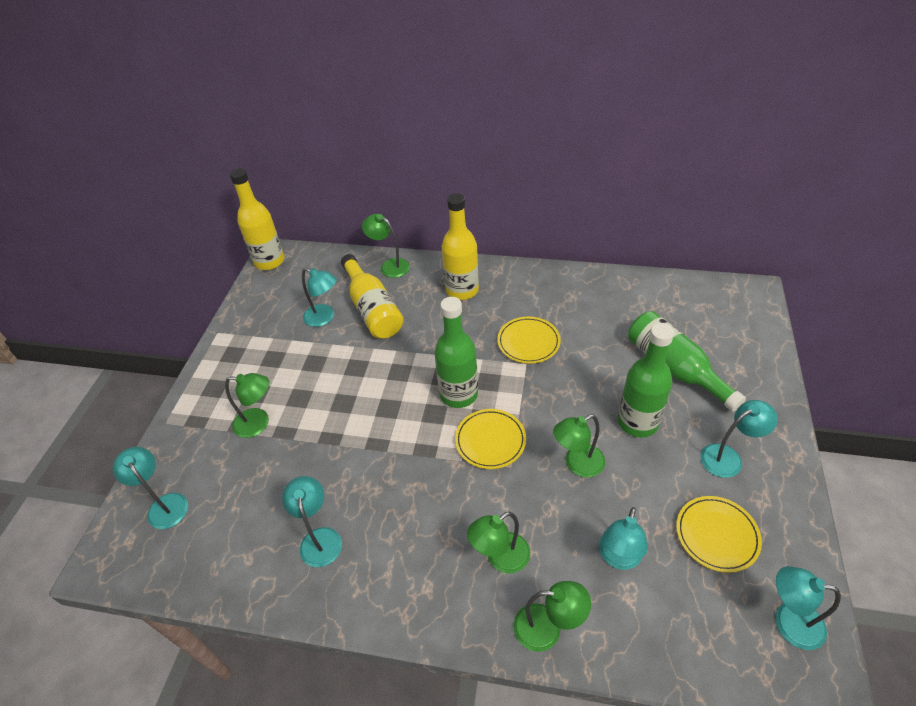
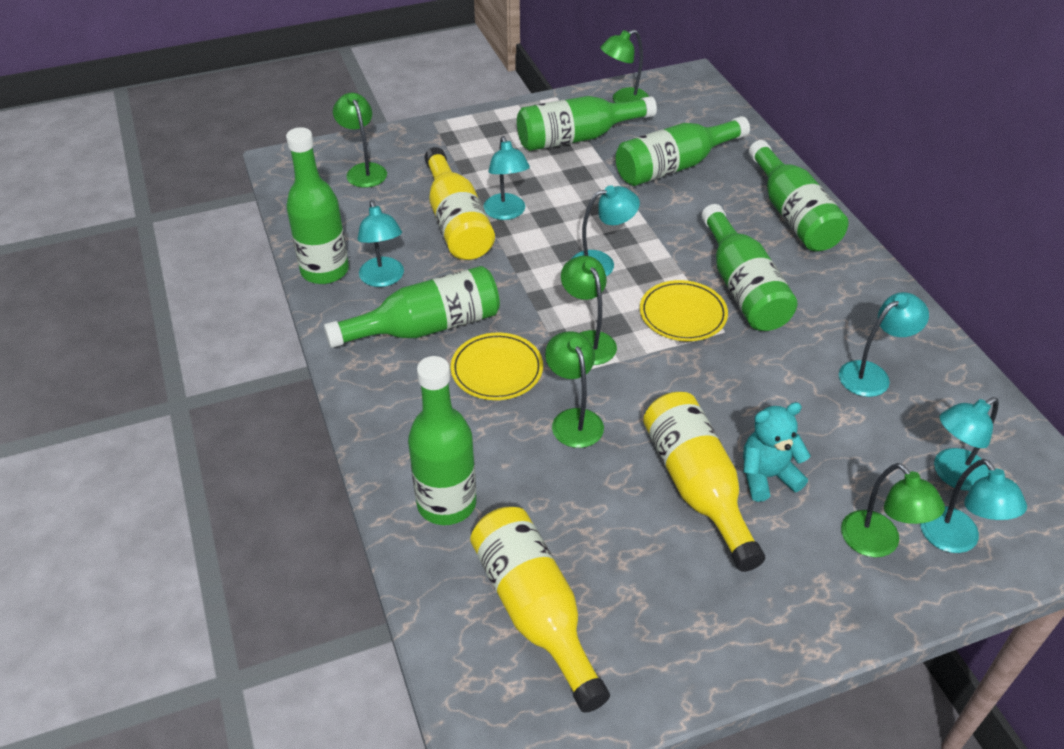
green bottle: 3 -> 7
turquoise teddy bear: 0 -> 1
yellow plate: 3 -> 2

